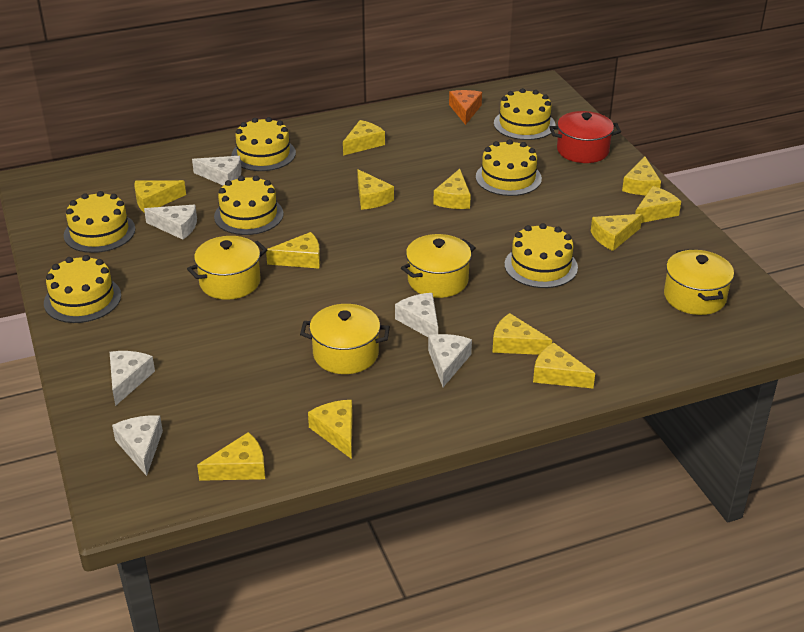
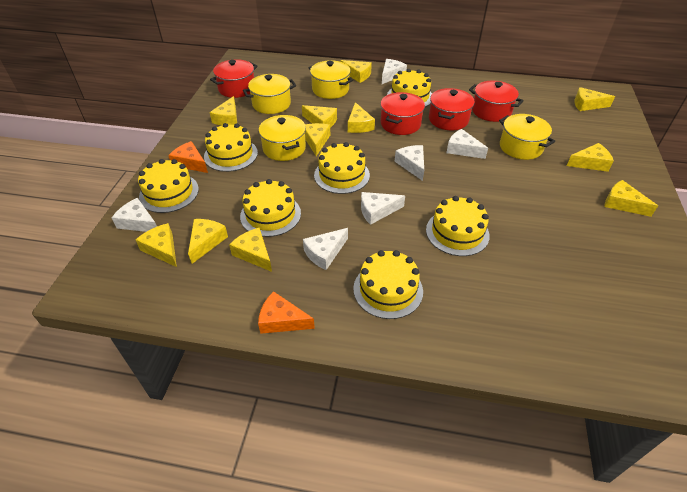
orange cheese: 1 -> 2
red pot: 1 -> 4
yellow cheese: 12 -> 11

